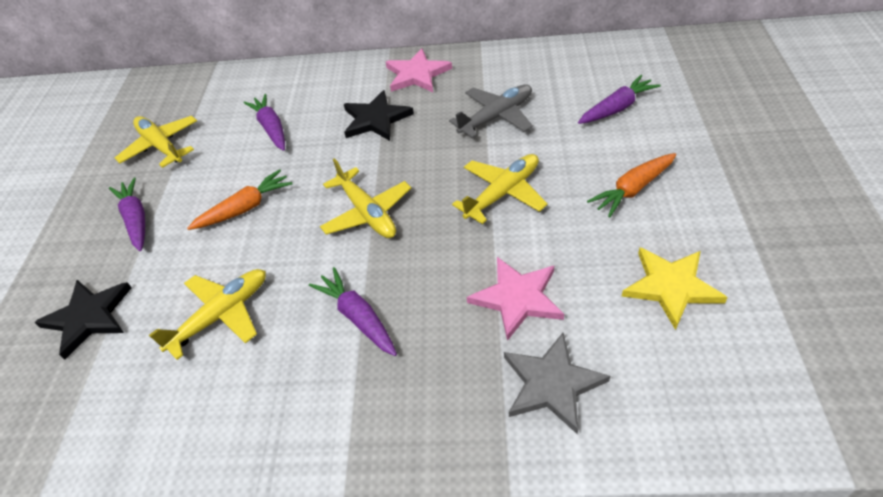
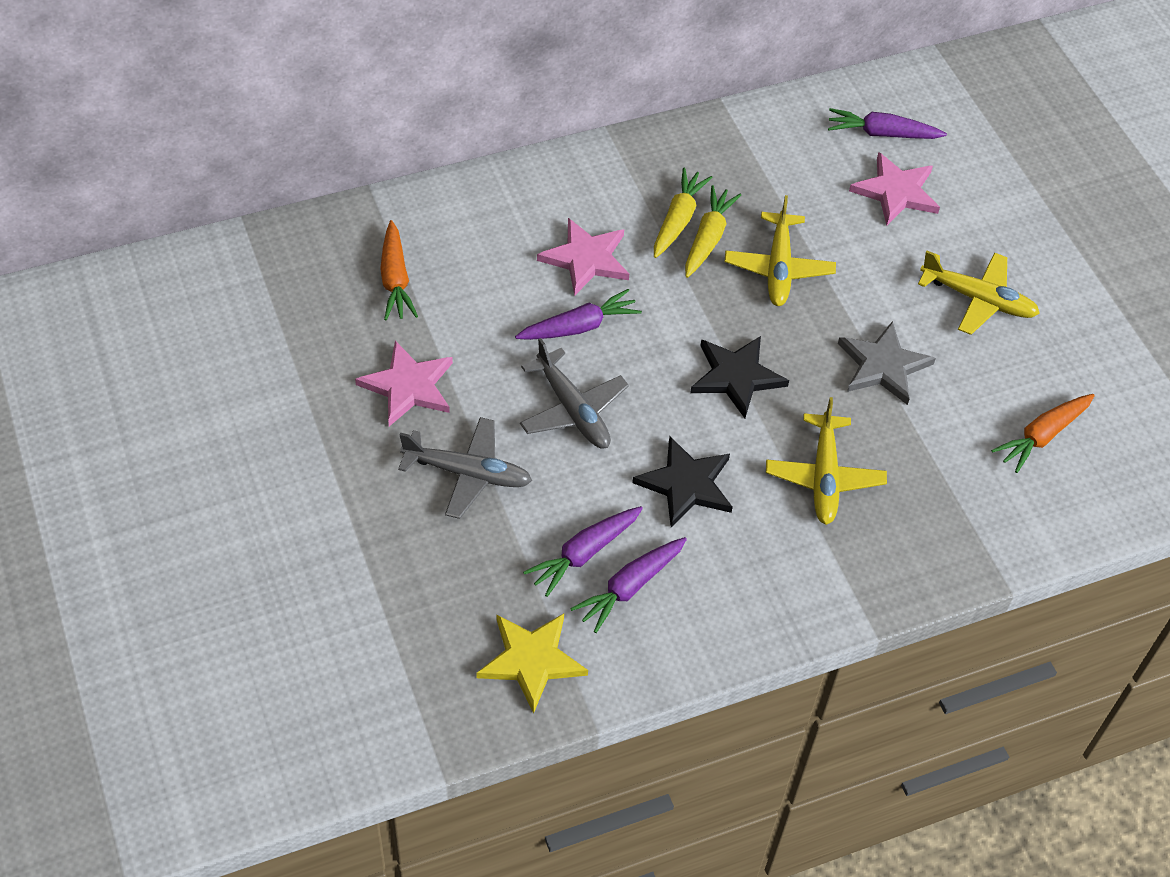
grey plane: 1 -> 2
pink star: 2 -> 3
yellow carrot: 0 -> 2
yellow plane: 4 -> 3

